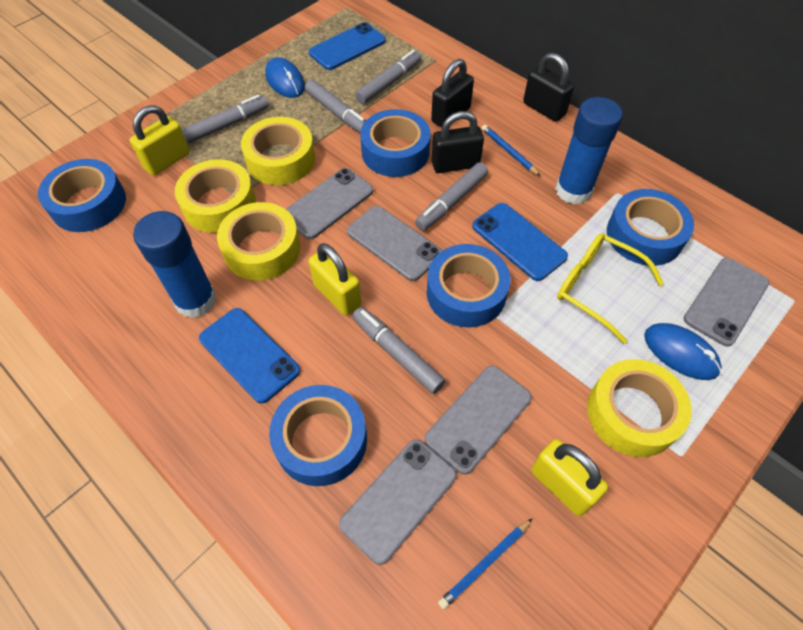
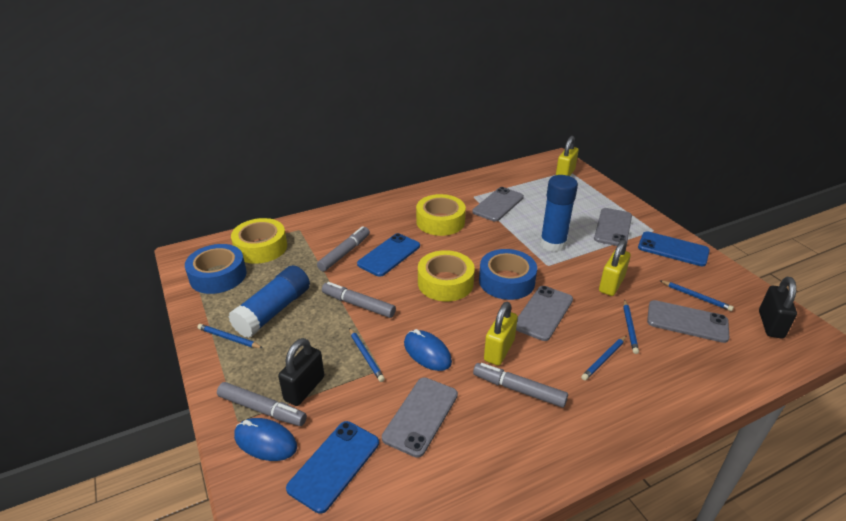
black padlock: 3 -> 2
blue pencil: 2 -> 5
blue tape: 5 -> 2
grey marker: 5 -> 4
yellow glasses: 1 -> 0
yellow tape: 4 -> 3

